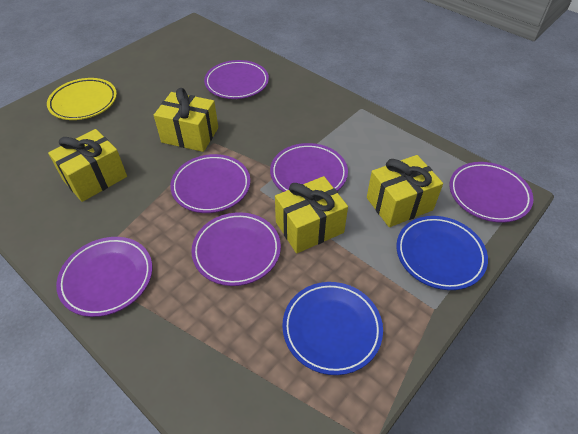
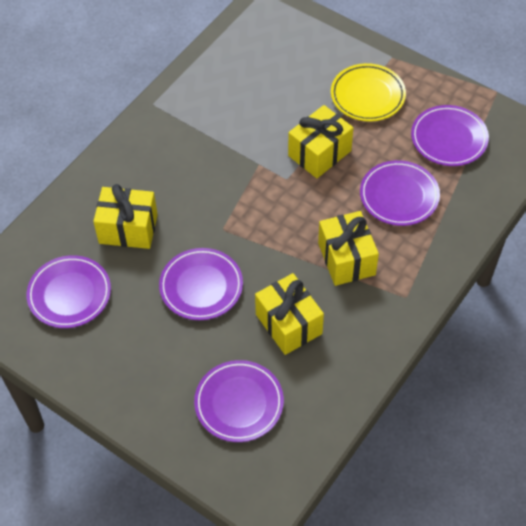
blue plate: 2 -> 0
purple plate: 6 -> 5

